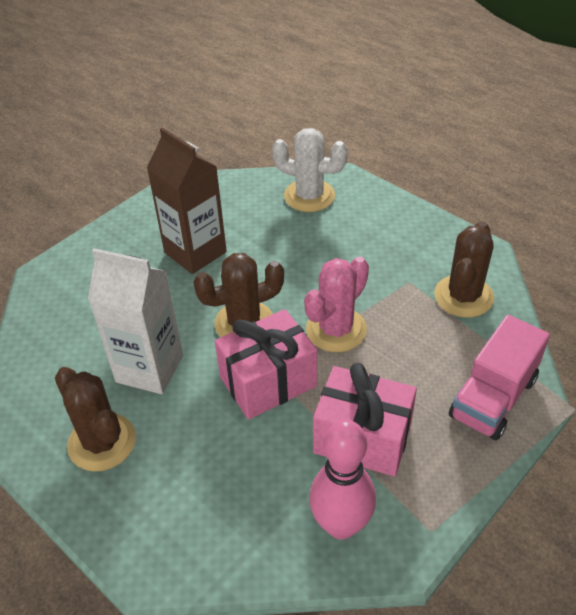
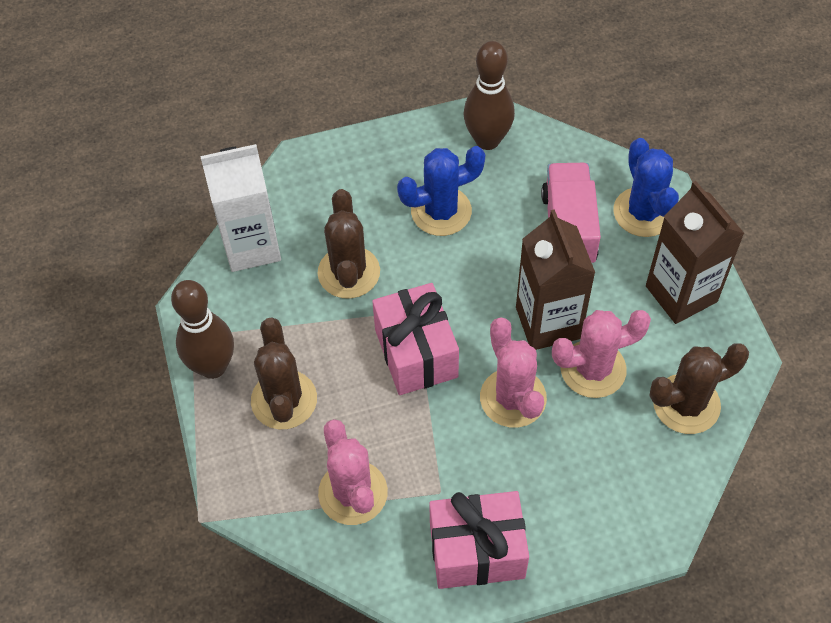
blue cactus: 0 -> 2
brown bowling pin: 0 -> 2
brown carton: 1 -> 2
pink bowling pin: 1 -> 0
pink cactus: 1 -> 3
white cactus: 1 -> 0

